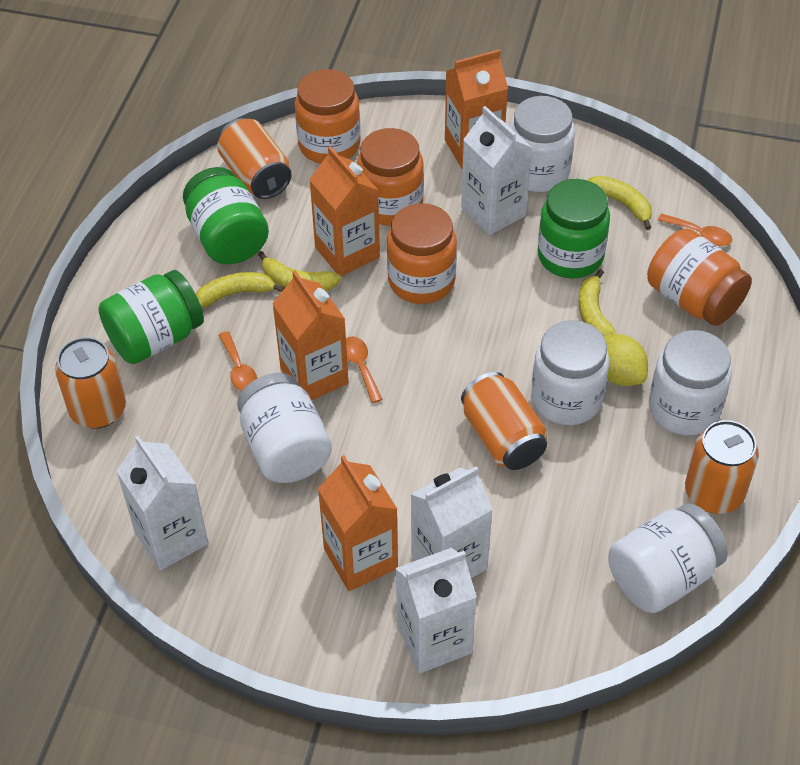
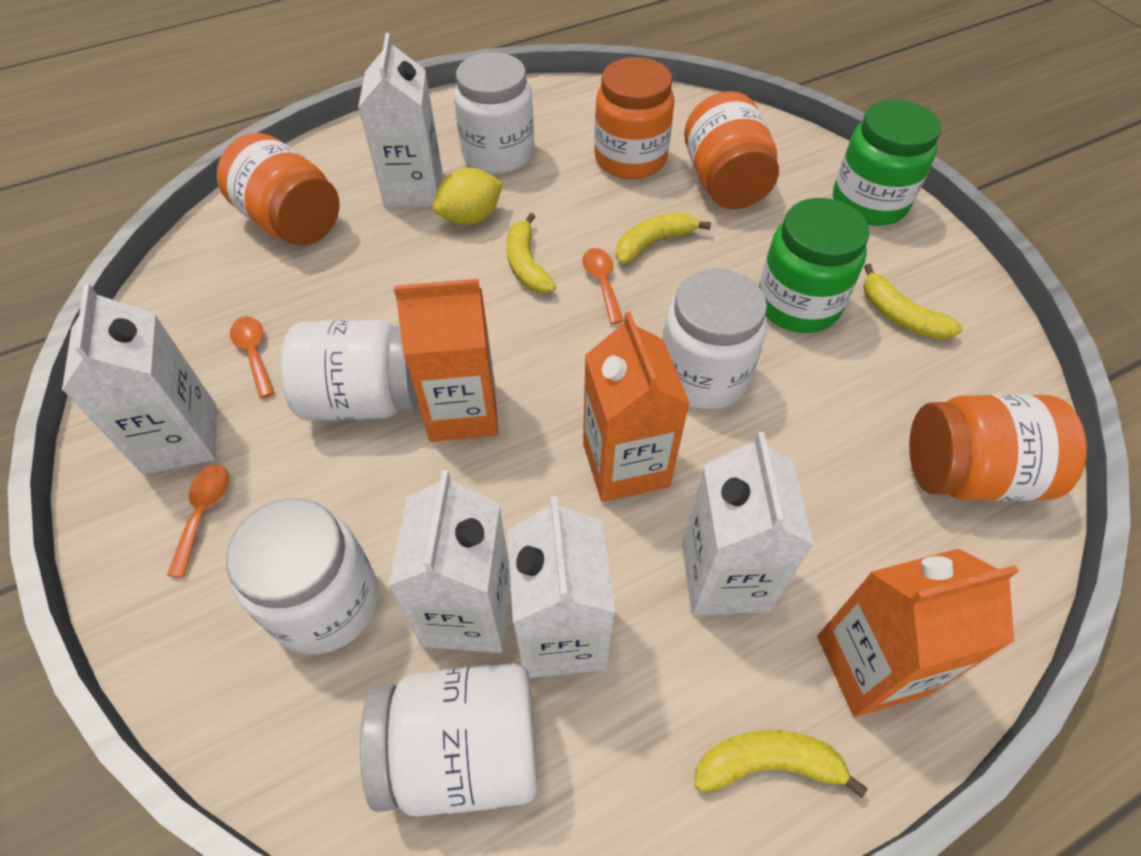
green jar: 3 -> 2
orange can: 4 -> 0
orange carton: 4 -> 3
white carton: 4 -> 5

